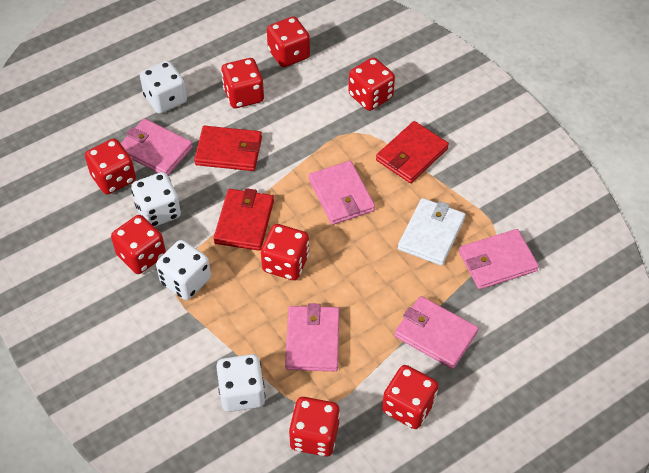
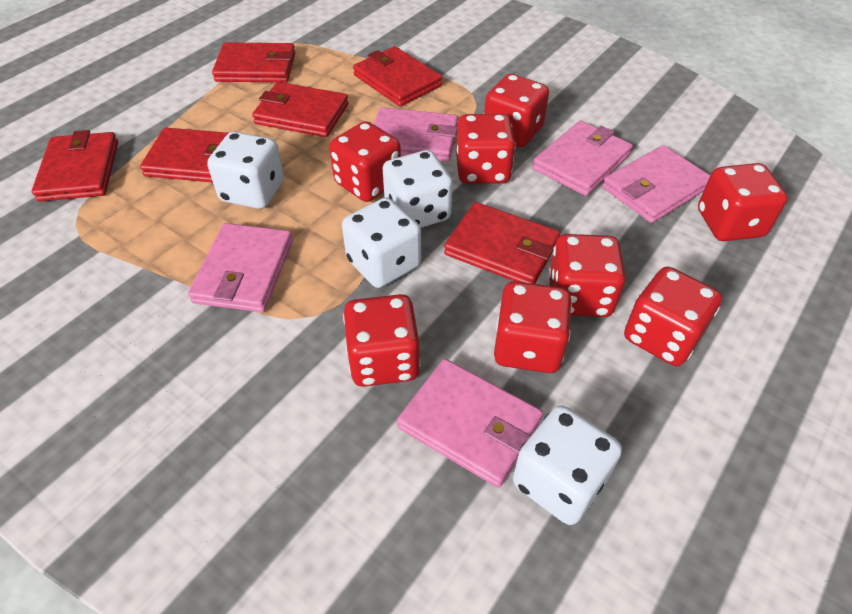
red wallet: 3 -> 6
white wallet: 1 -> 0

